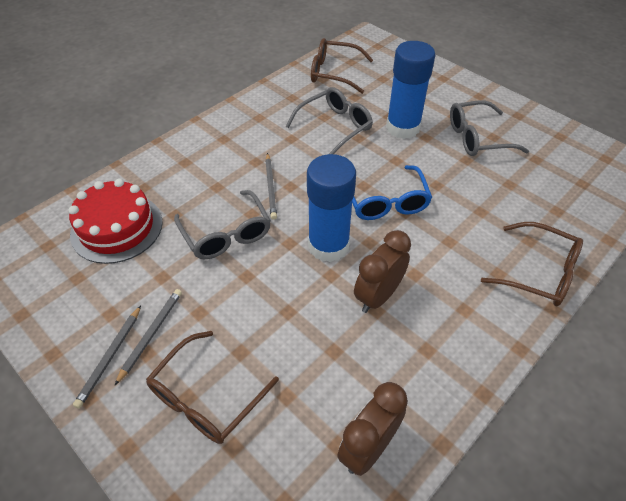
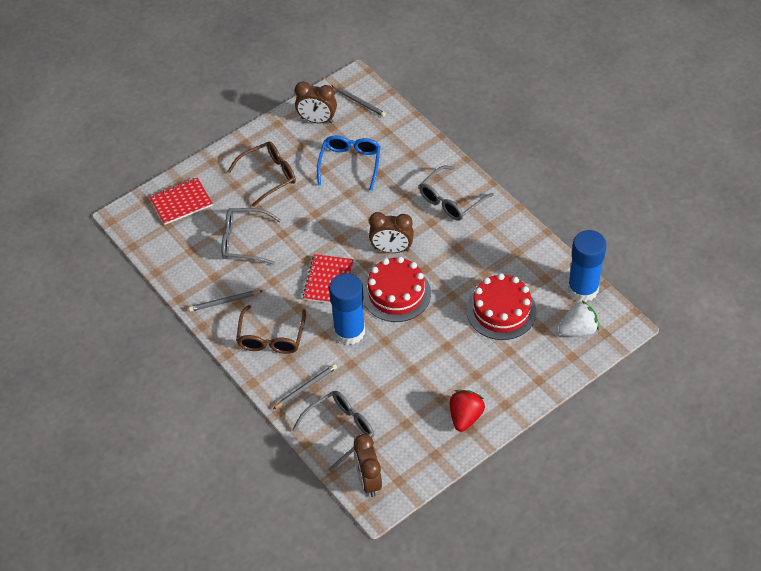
brown clock: 2 -> 3
brown glasses: 3 -> 2
red cake: 1 -> 2
red notebook: 0 -> 2
red strawberry: 0 -> 1
white strawberry: 0 -> 1

